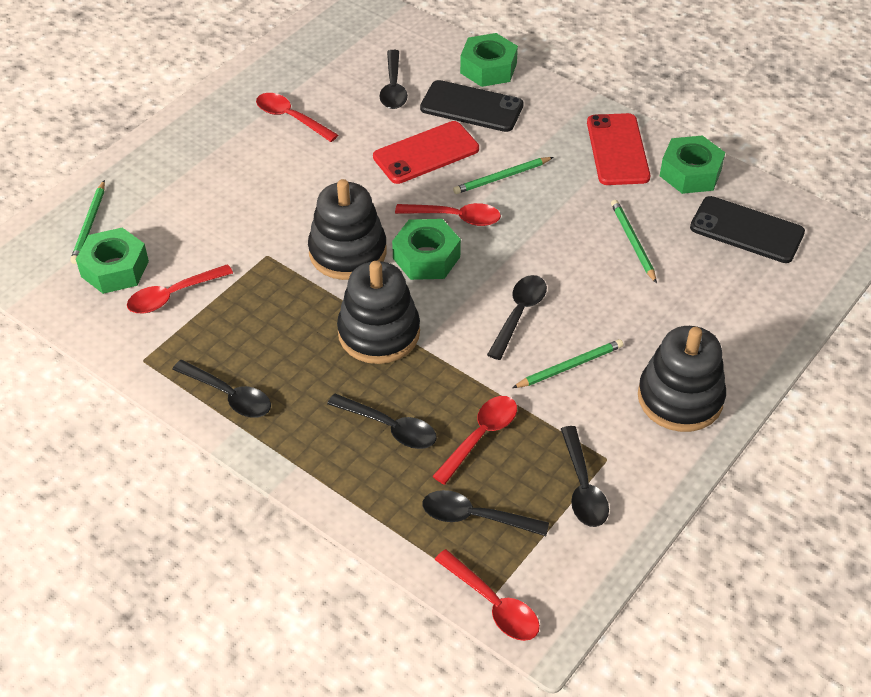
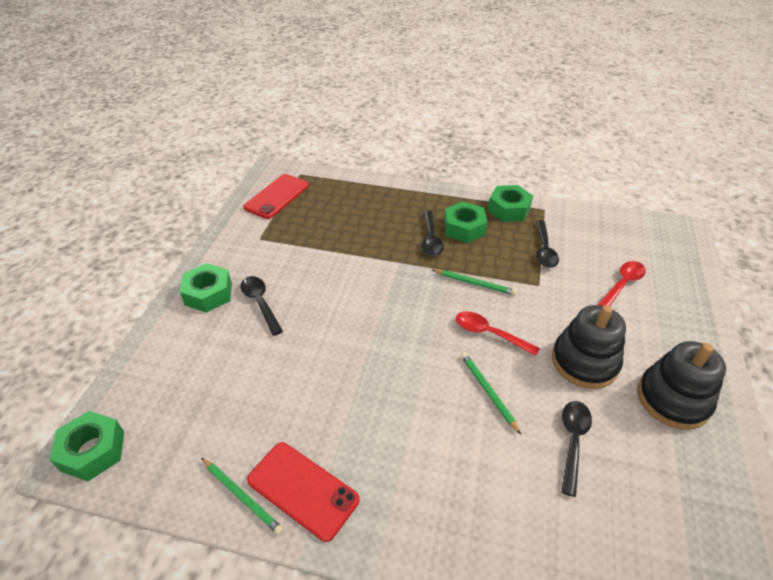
black phone: 2 -> 0
black spoon: 6 -> 4
black stacking toy: 3 -> 2
green pencil: 4 -> 3
red spoon: 5 -> 2

